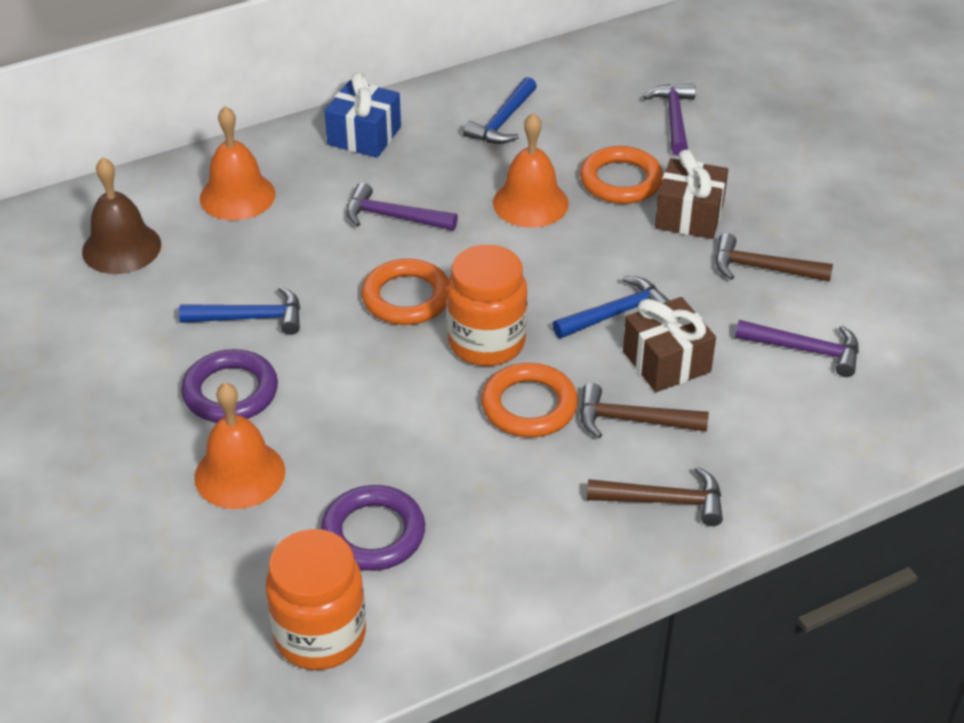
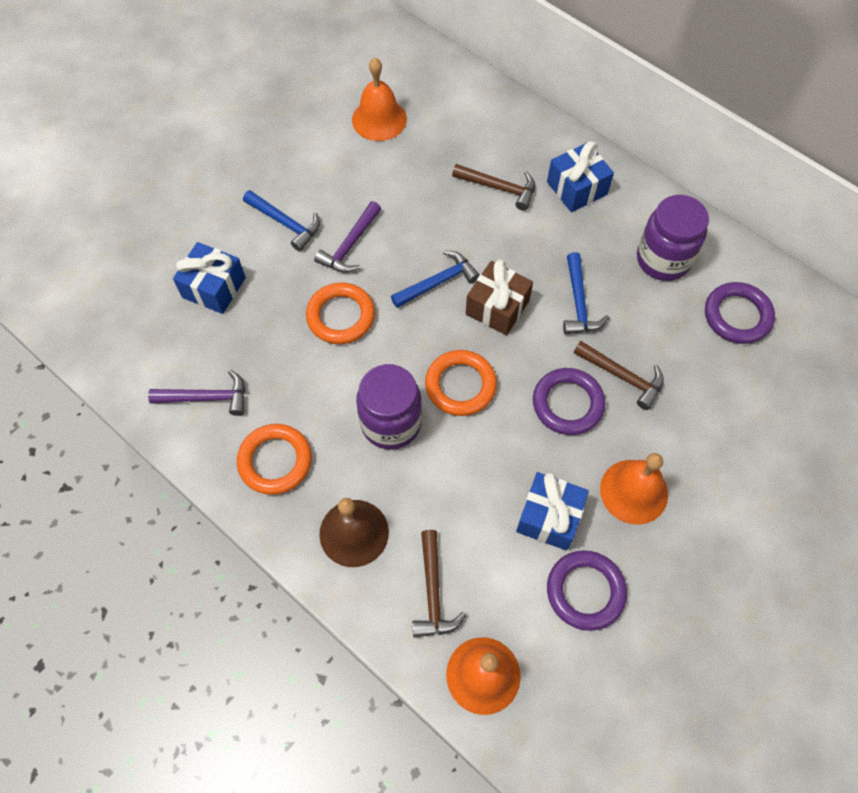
blue gift: 1 -> 3
brown gift: 2 -> 1
orange jar: 2 -> 0
purple hammer: 3 -> 2
purple jar: 0 -> 2
purple ring: 2 -> 3

